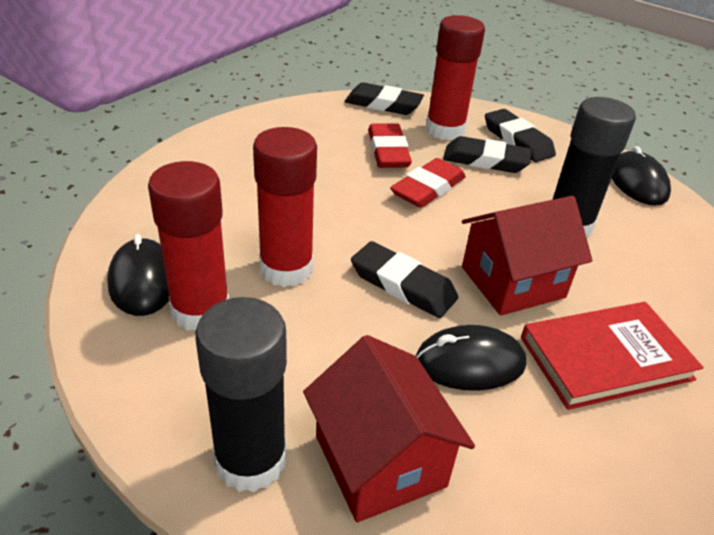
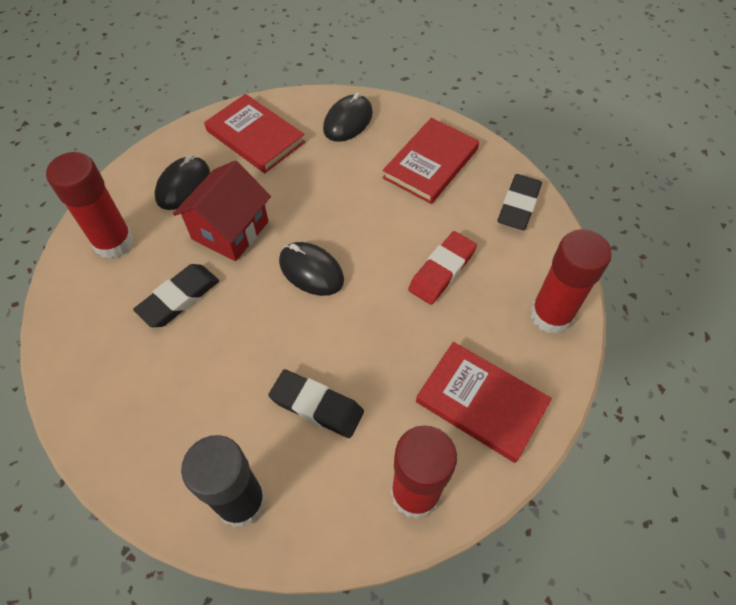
black eraser: 4 -> 3
black glue stick: 2 -> 1
red book: 1 -> 3
red eraser: 2 -> 1
red house: 2 -> 1

